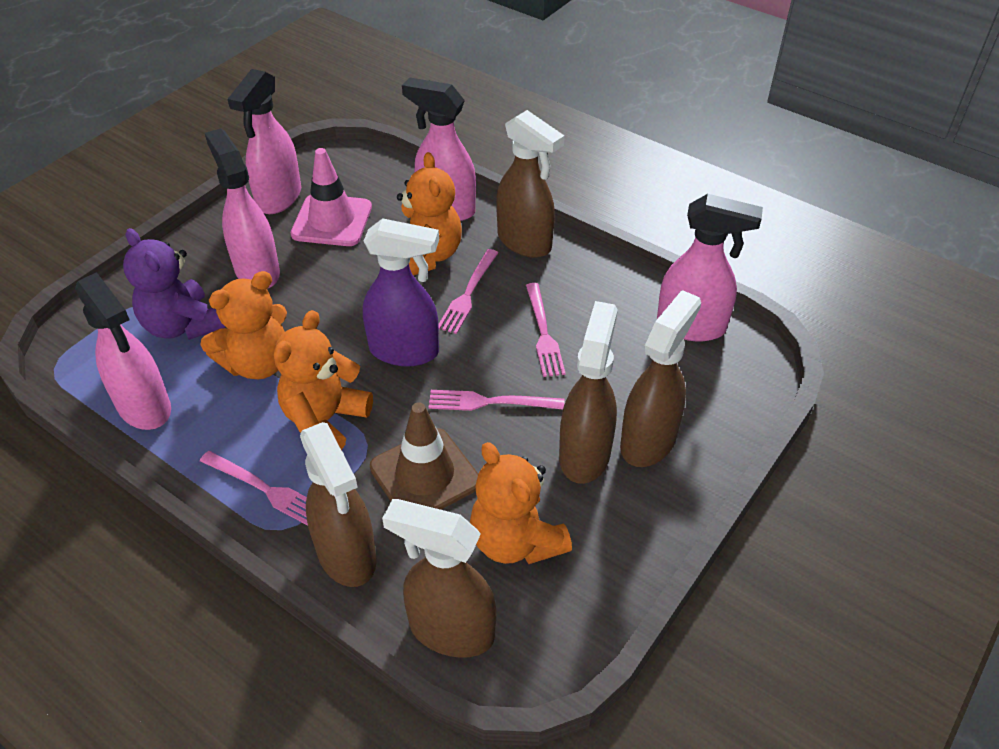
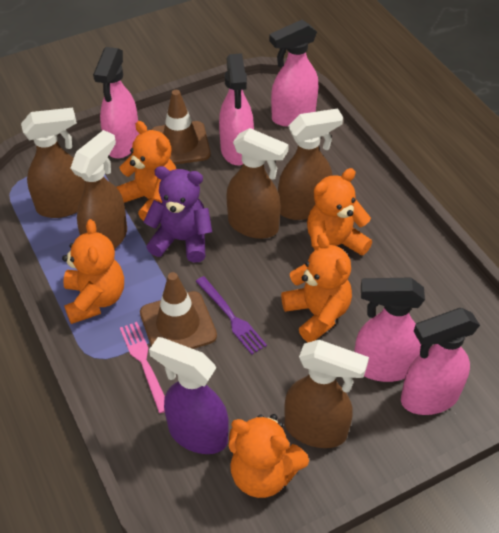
brown traffic cone: 1 -> 2
orange teddy bear: 4 -> 5
pink fork: 4 -> 1
pink traffic cone: 1 -> 0
purple fork: 0 -> 1

